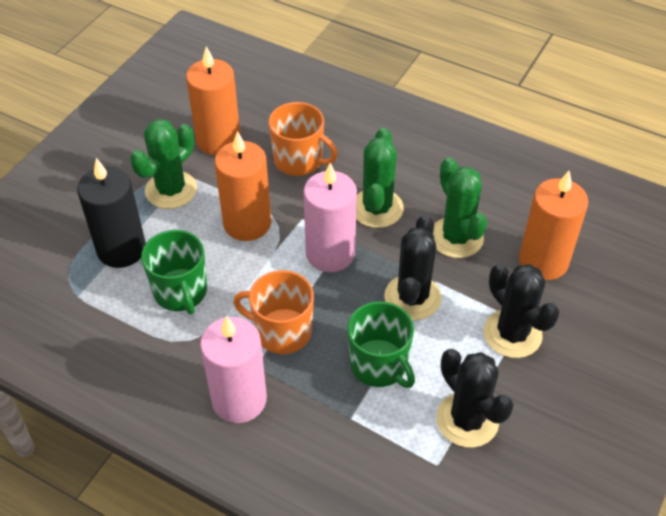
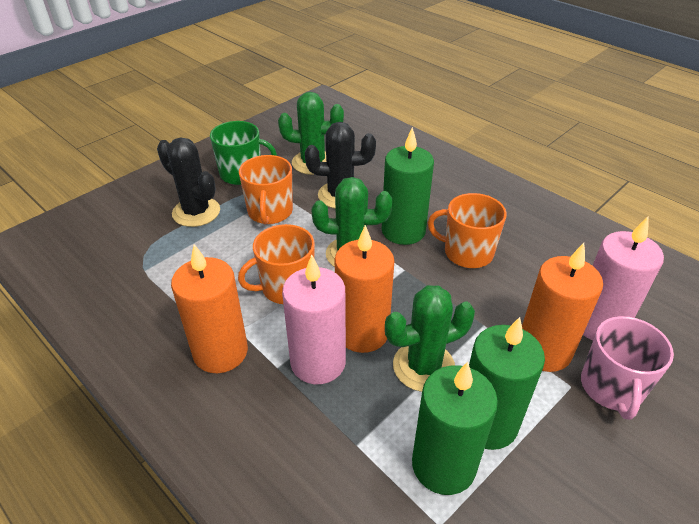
black cactus: 3 -> 2
black candle: 1 -> 0
green candle: 0 -> 3
green mug: 2 -> 1
orange mug: 2 -> 3
pink mug: 0 -> 1

